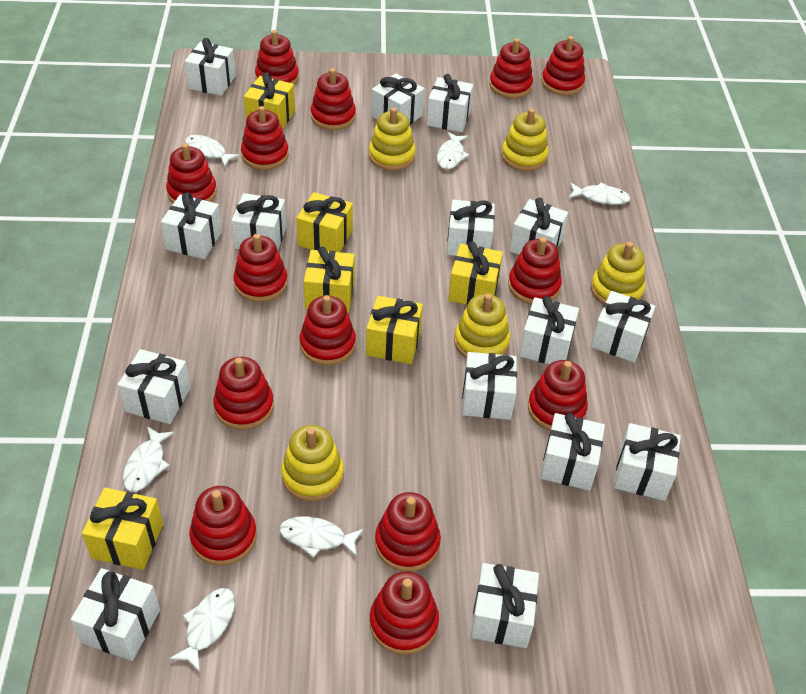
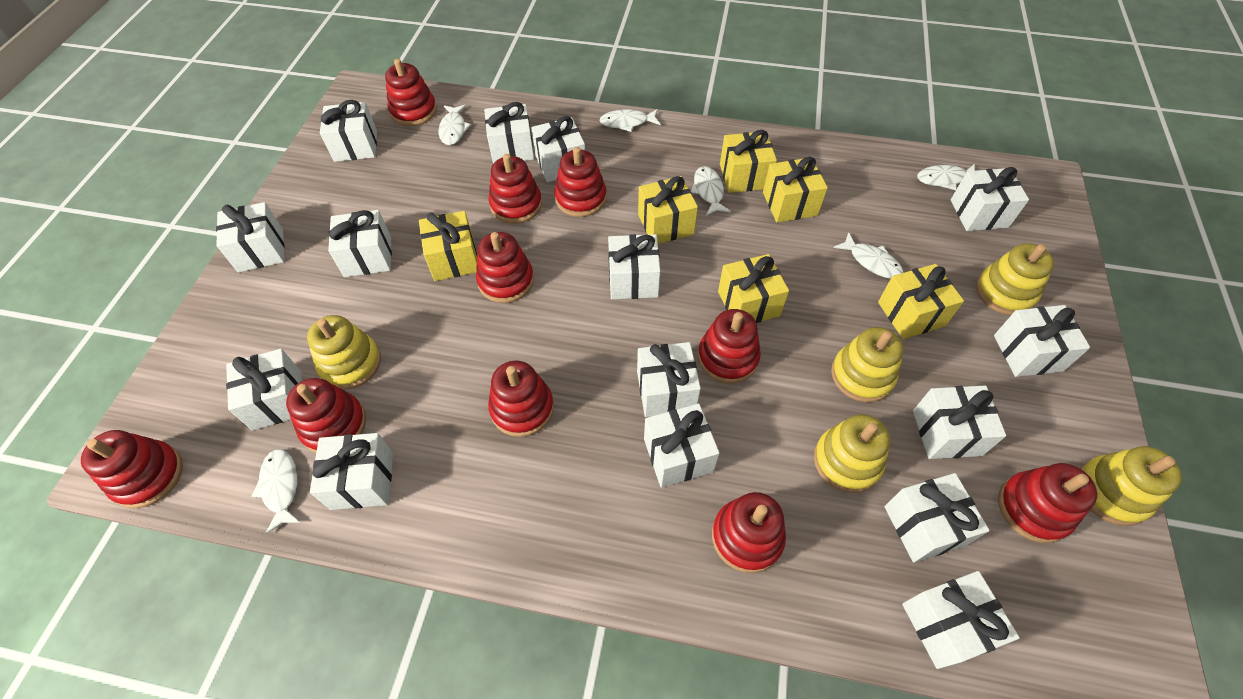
red stacking toy: 14 -> 10

